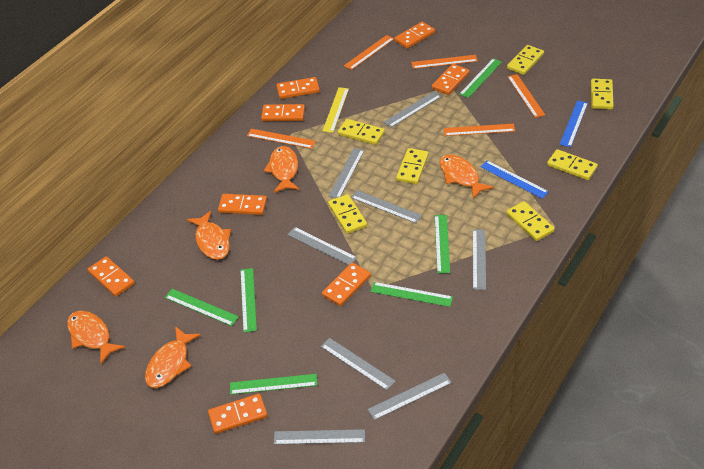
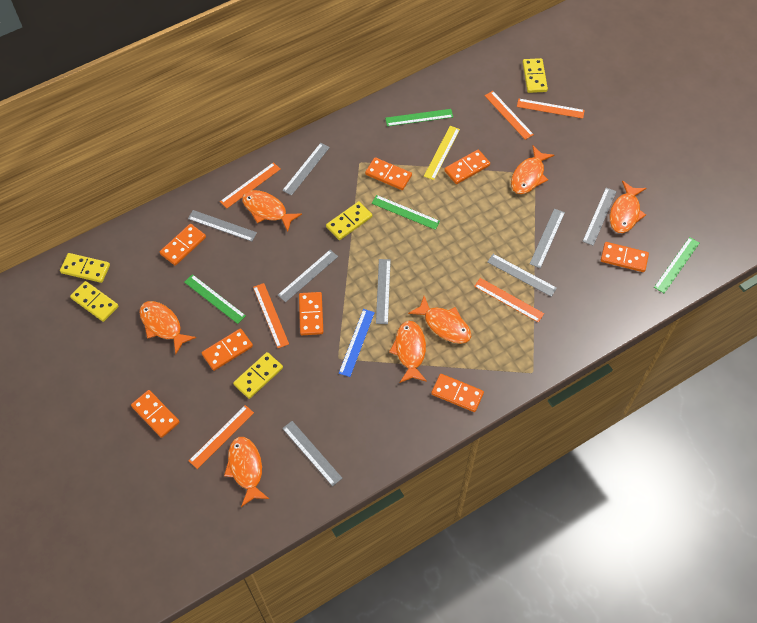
blue ruler: 2 -> 1
green ruler: 6 -> 4
orange fish: 5 -> 7
orange ruler: 5 -> 6
yellow domino: 7 -> 5

